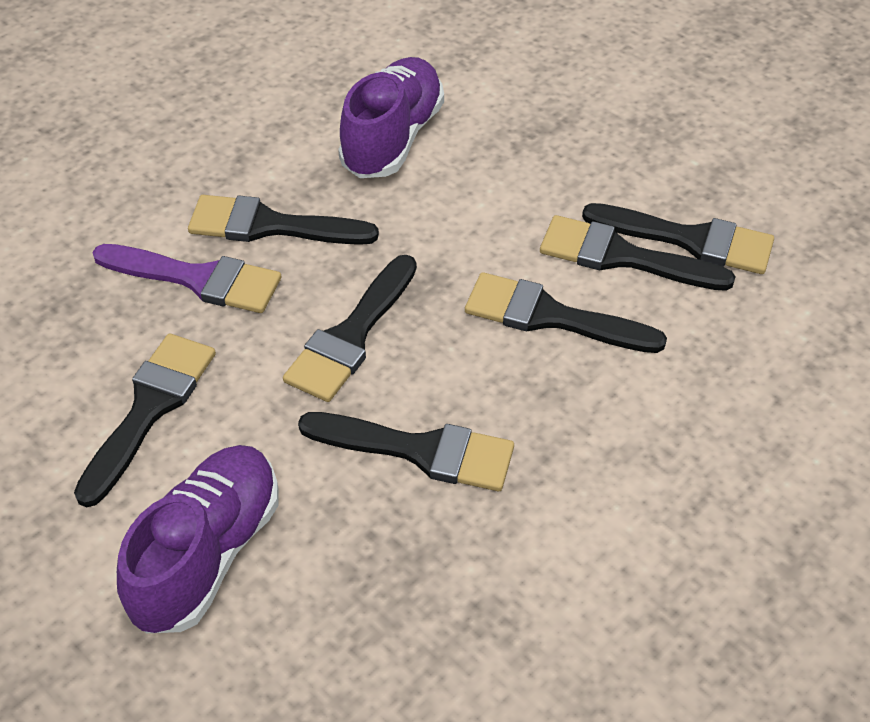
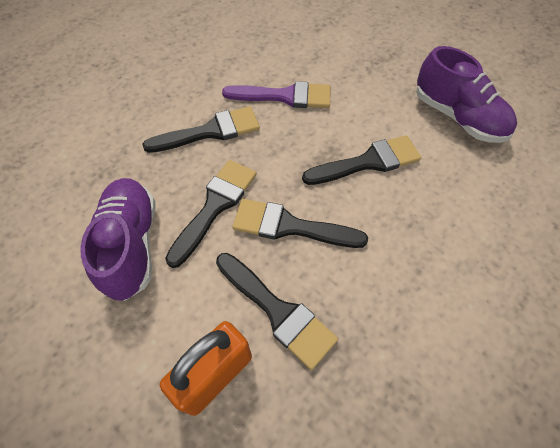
black brush: 7 -> 5
orange padlock: 0 -> 1

